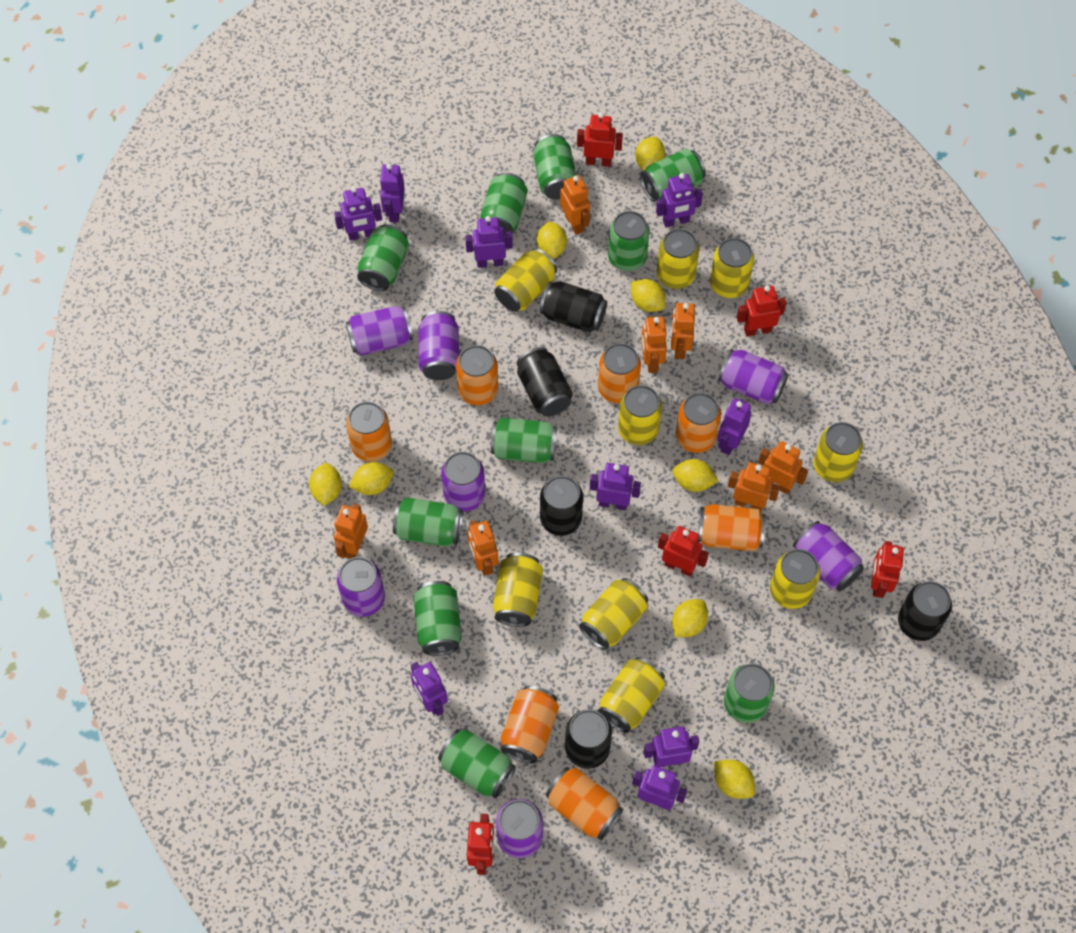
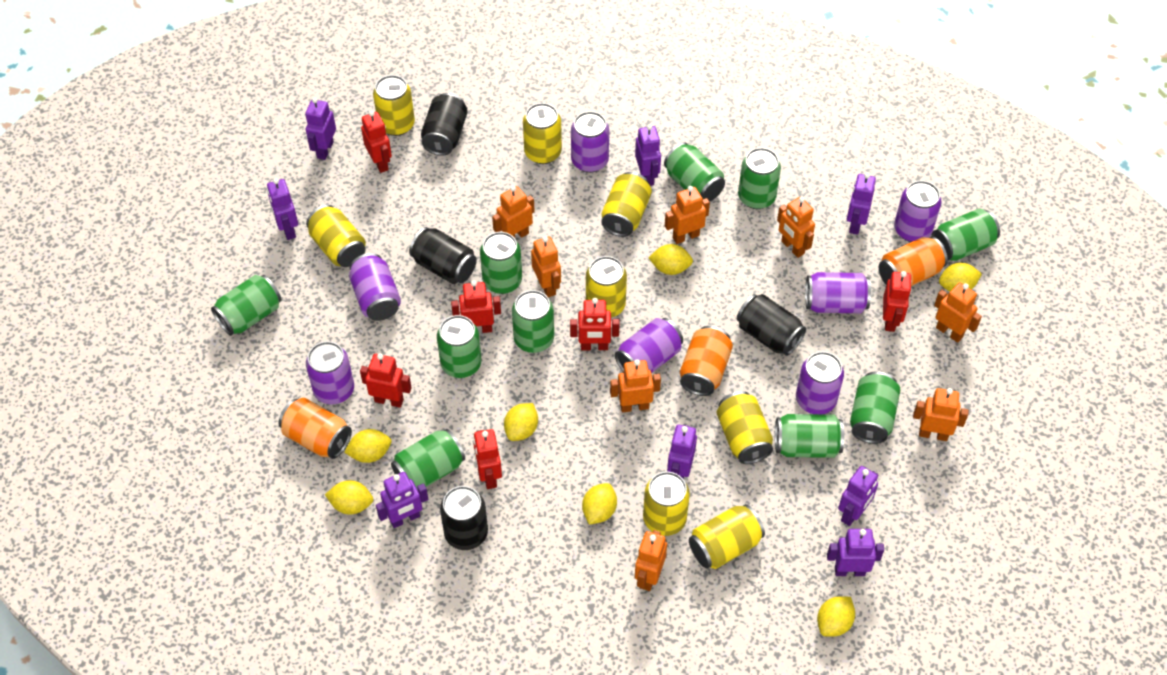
black can: 5 -> 4
orange can: 7 -> 3
orange robot: 7 -> 8
purple robot: 9 -> 8
red robot: 5 -> 6
yellow can: 9 -> 8
yellow lemon: 8 -> 7

